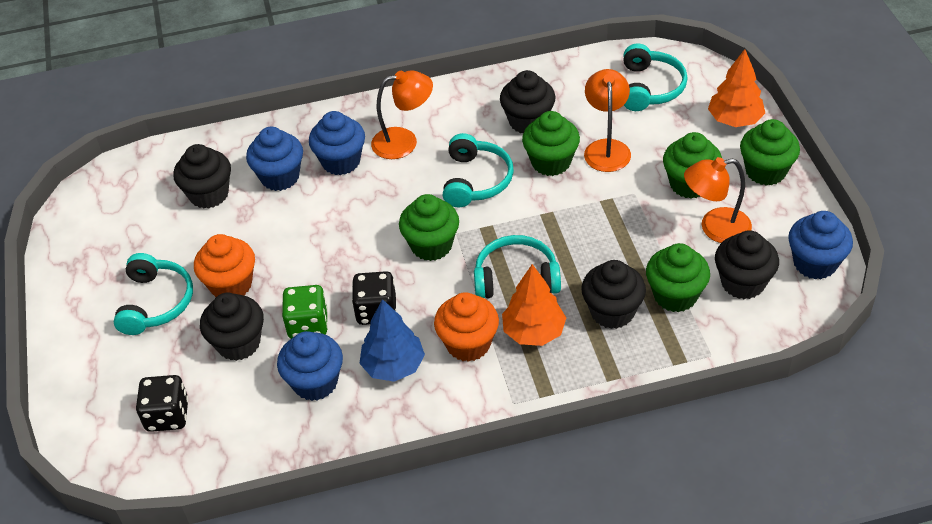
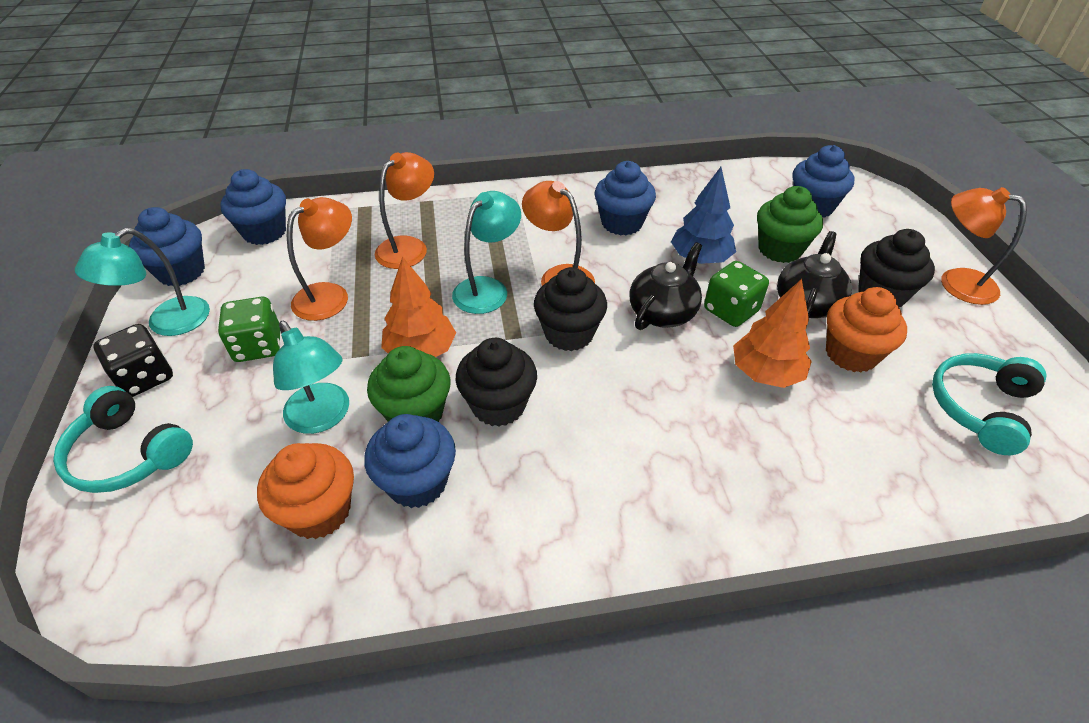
black cupcake: 5 -> 3
black dice: 2 -> 1
black teapot: 0 -> 2
blue cupcake: 4 -> 5
green cupcake: 5 -> 2
green dice: 1 -> 2
orange lamp: 3 -> 4
turquoise headphones: 4 -> 2
turquoise lamp: 0 -> 3

